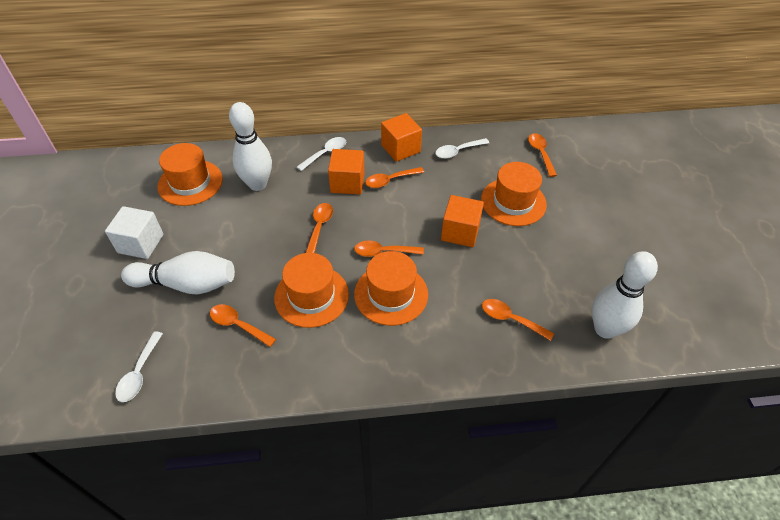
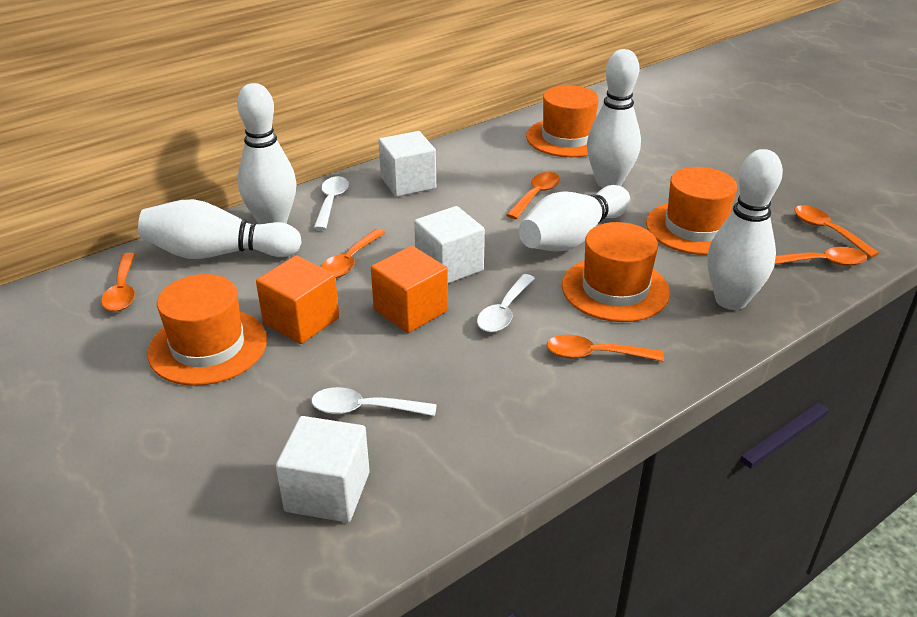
orange cube: 3 -> 2
white bowling pin: 3 -> 5
white cube: 1 -> 3

